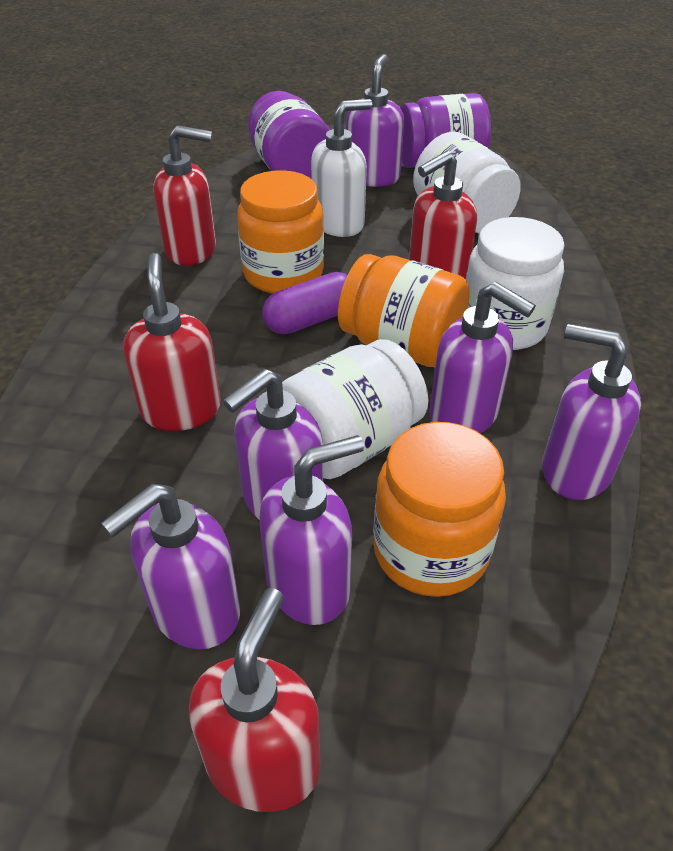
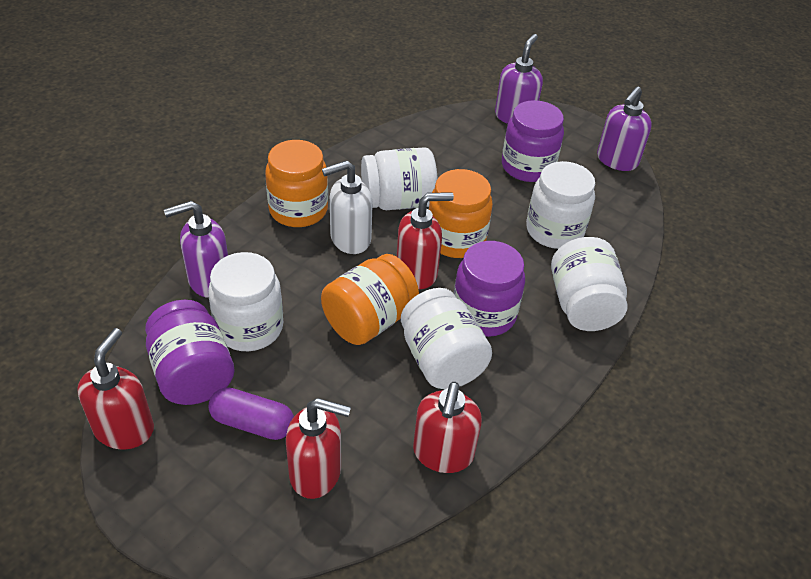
purple jar: 2 -> 3
purple soap dispenser: 6 -> 3
white jar: 3 -> 5

